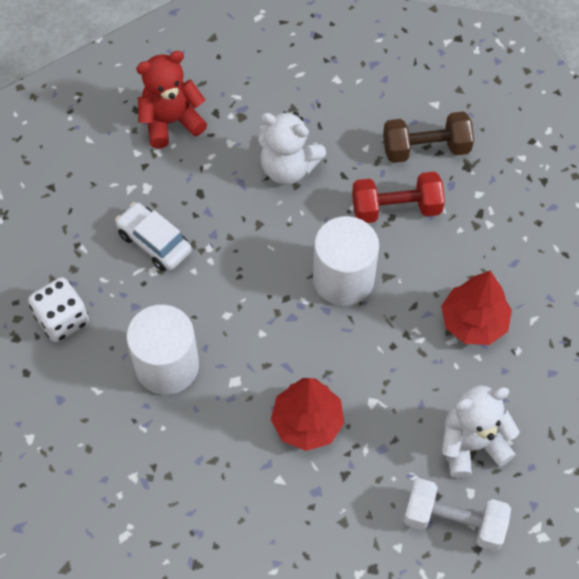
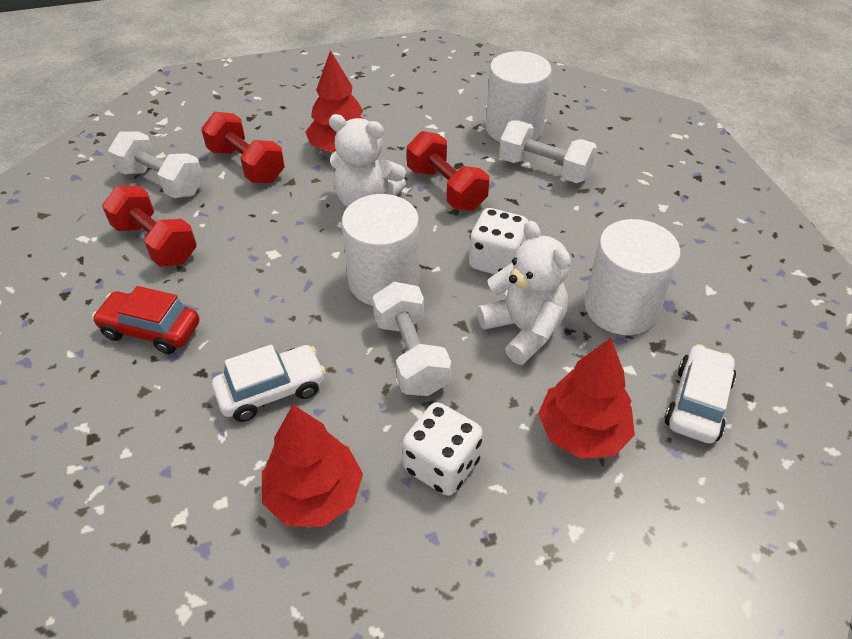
brown dumbbell: 1 -> 0
red car: 0 -> 1
red dumbbell: 1 -> 3
red teddy bear: 1 -> 0
red tree: 2 -> 3
white car: 1 -> 2
white cylinder: 2 -> 3
white dice: 1 -> 2
white dumbbell: 1 -> 3

